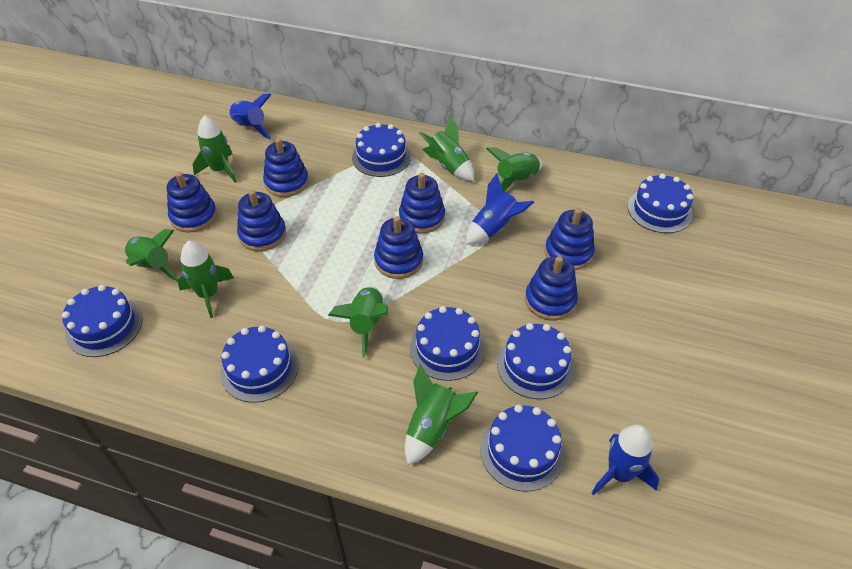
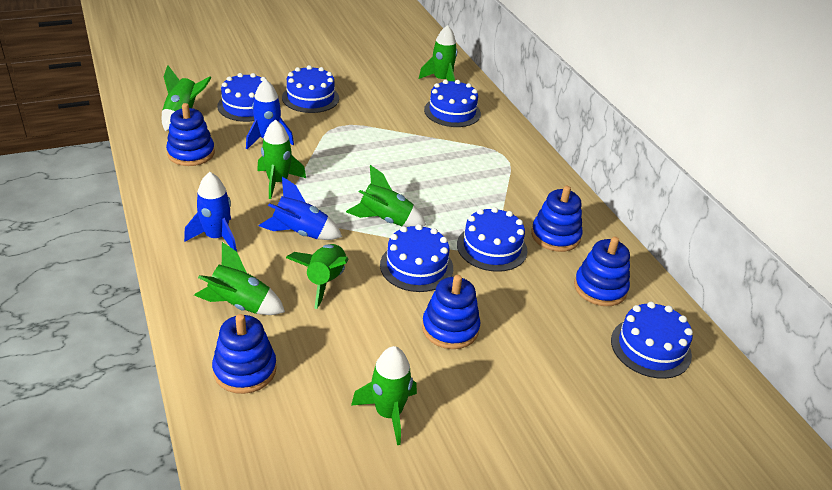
blue cake: 7 -> 6
blue stacking toy: 7 -> 5

